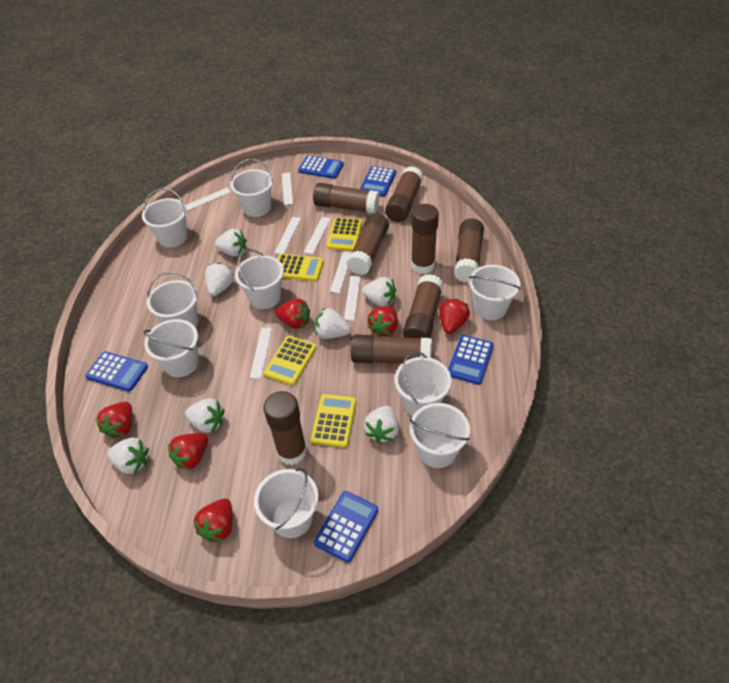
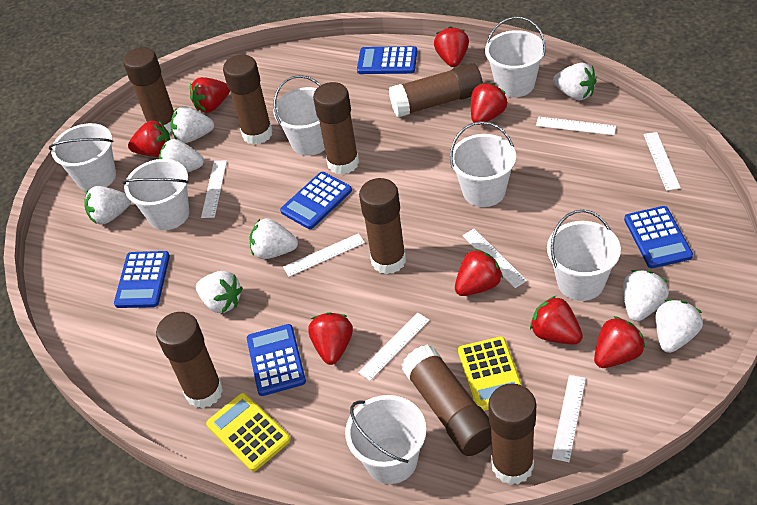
red strawberry: 6 -> 8
white bucket: 9 -> 7
white strawberry: 7 -> 8
yellow calculator: 4 -> 2

